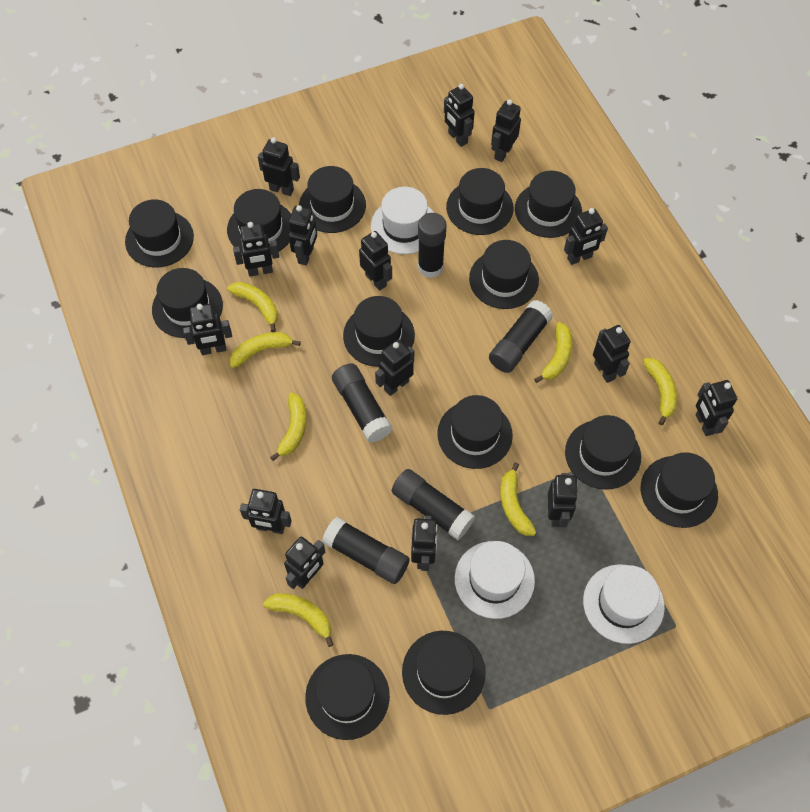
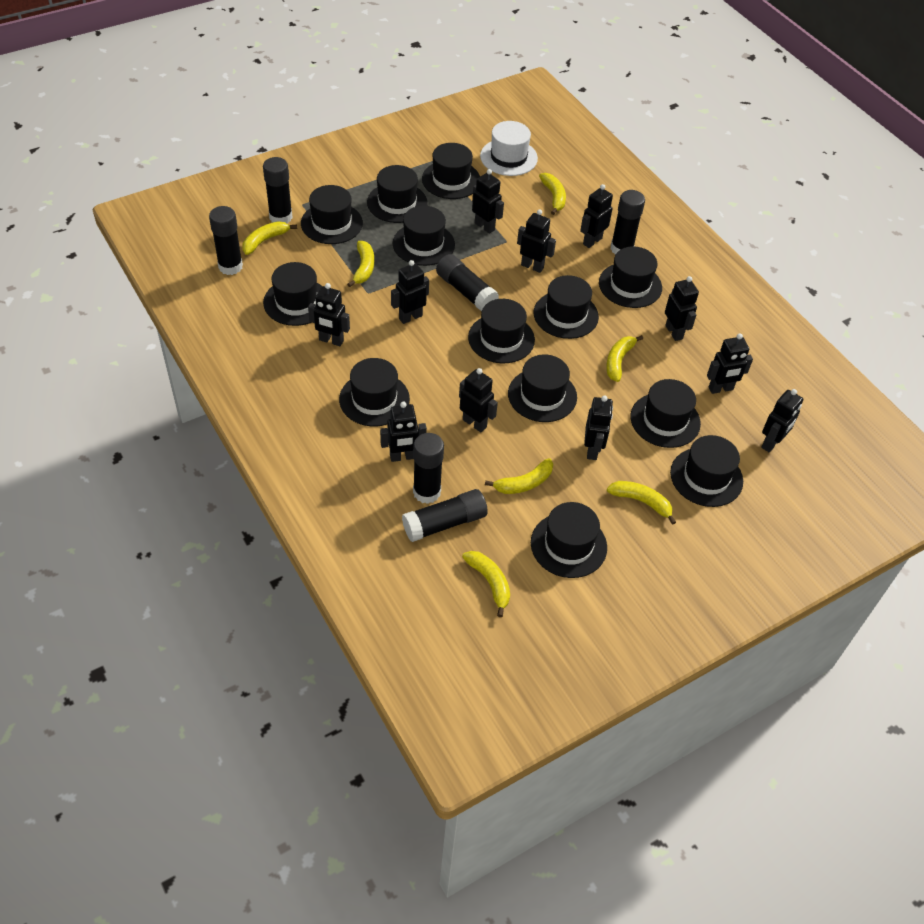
black glue stick: 5 -> 6
black robot: 15 -> 11
white hat: 3 -> 1

